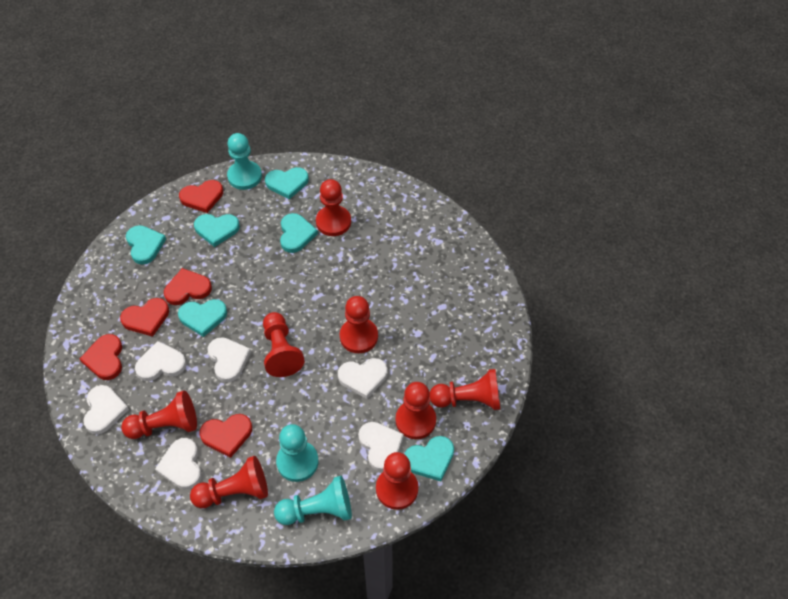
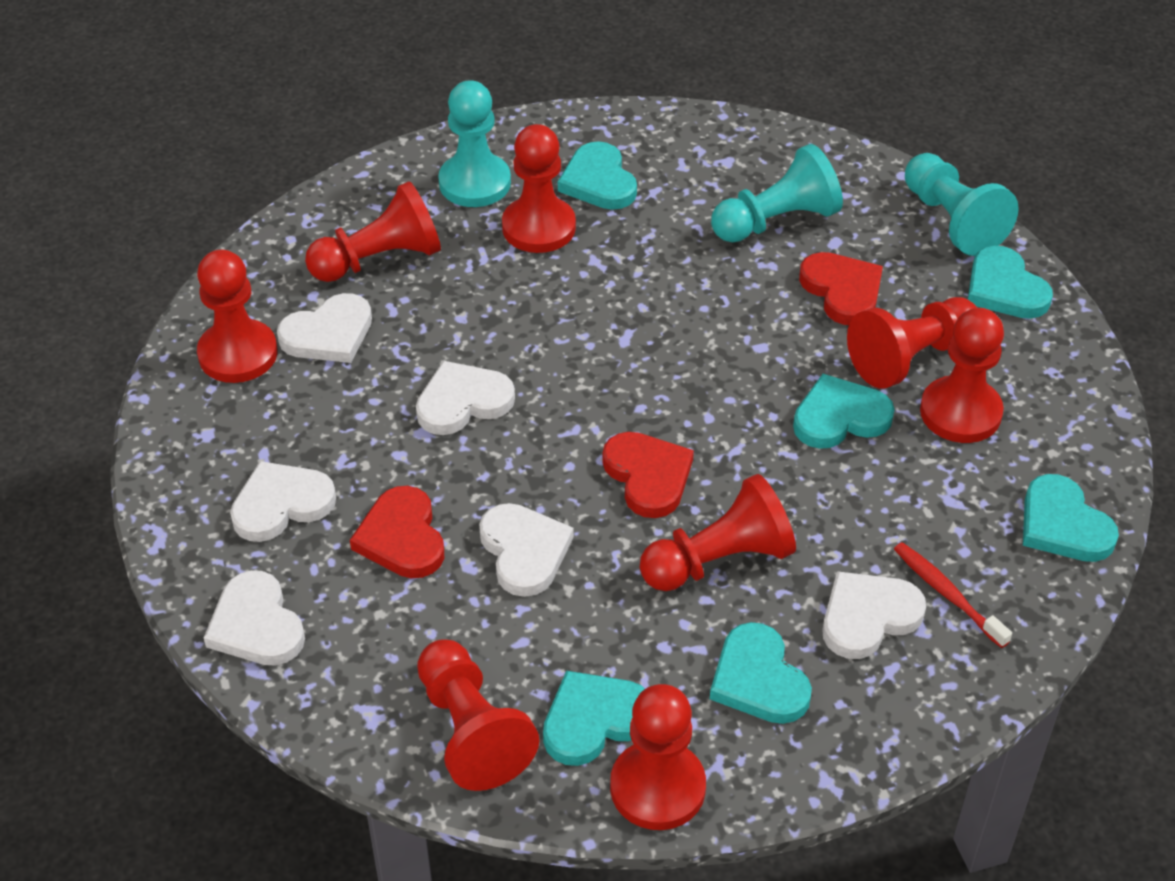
red heart: 5 -> 3
red toothbrush: 0 -> 1

